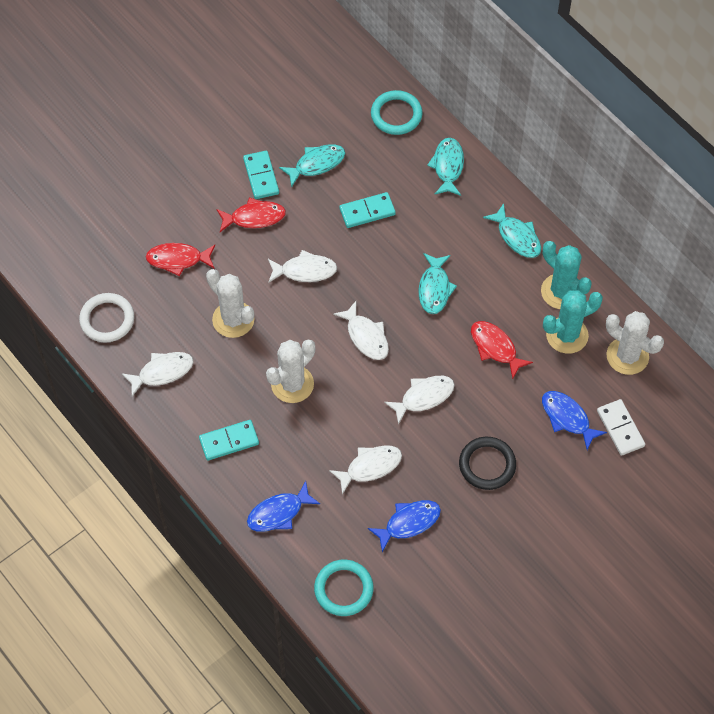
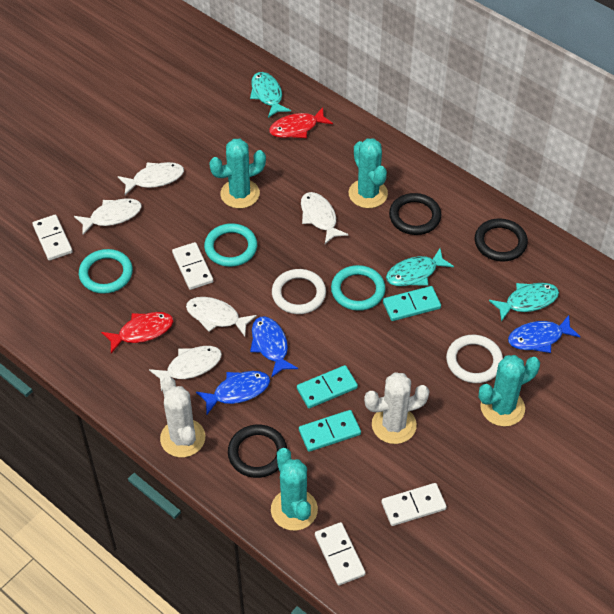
black ring: 1 -> 3
red fish: 3 -> 2
turquoise cactus: 2 -> 4
turquoise fish: 4 -> 3
turquoise ring: 2 -> 3
white cactus: 3 -> 2
white domino: 1 -> 4
white ring: 1 -> 2

